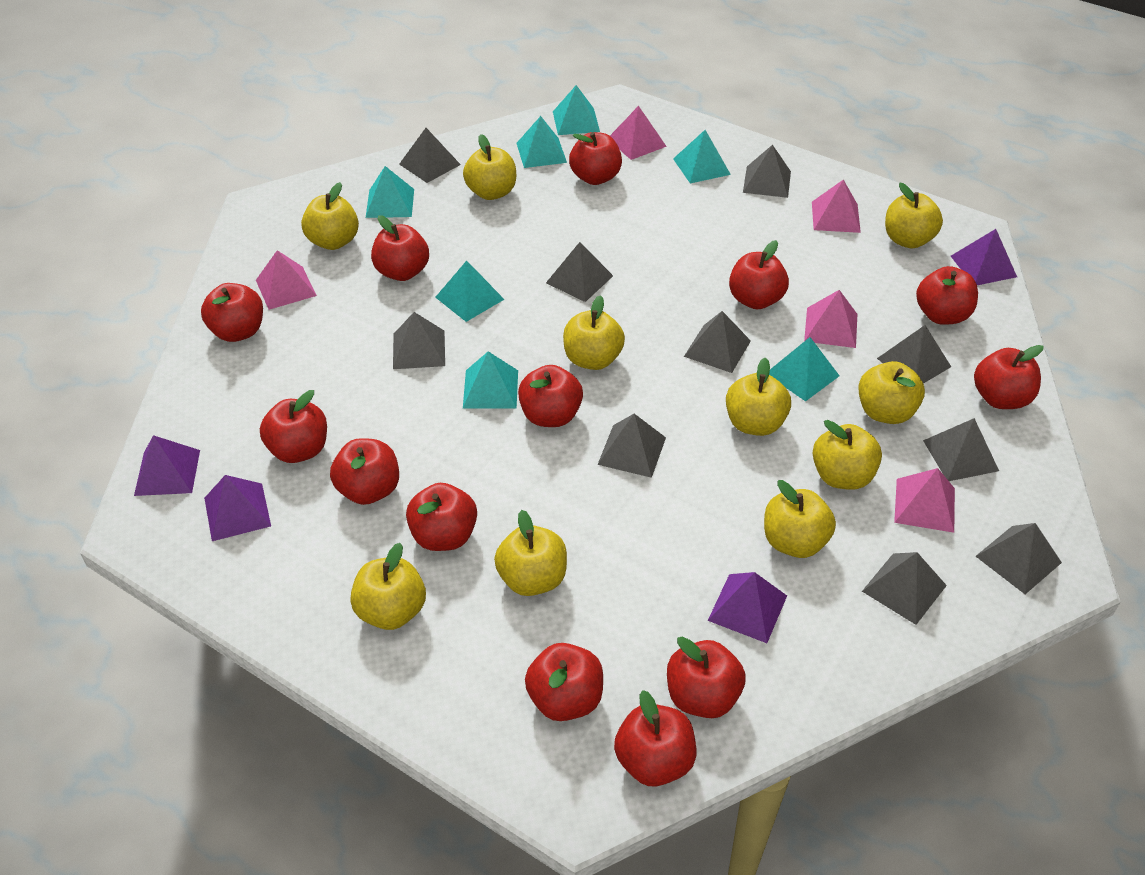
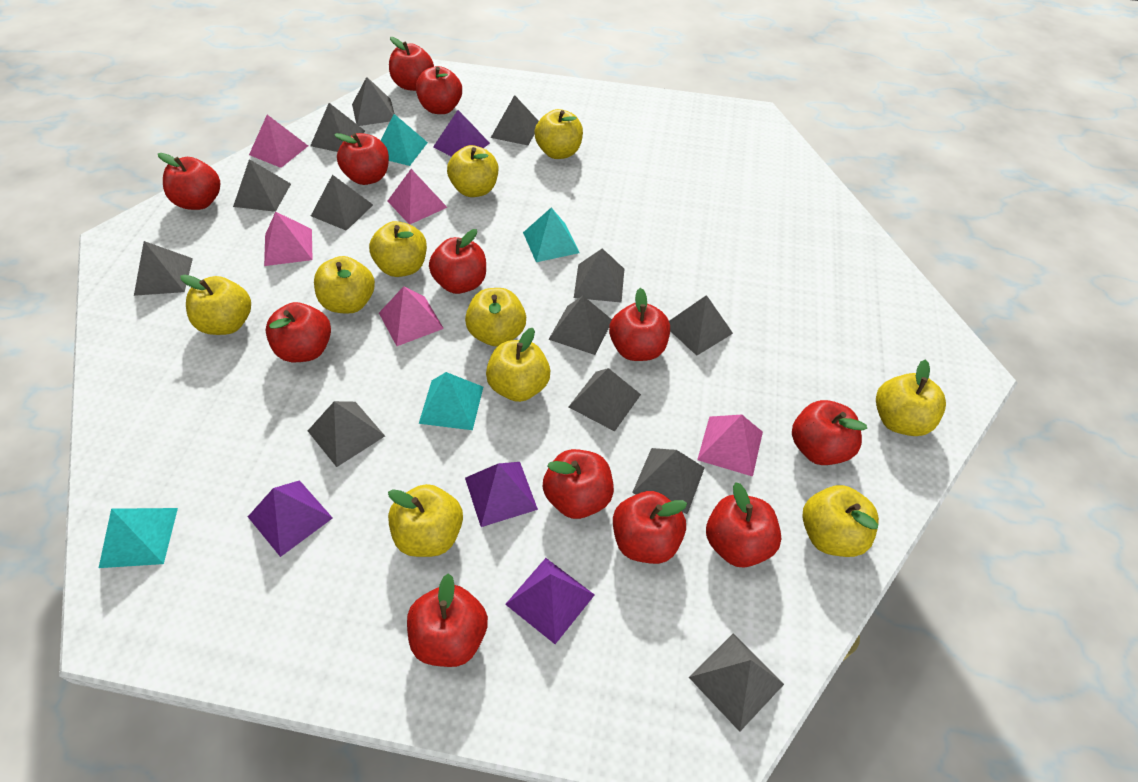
grey pyramid: 10 -> 13
red apple: 13 -> 12
turquoise pyramid: 7 -> 4

